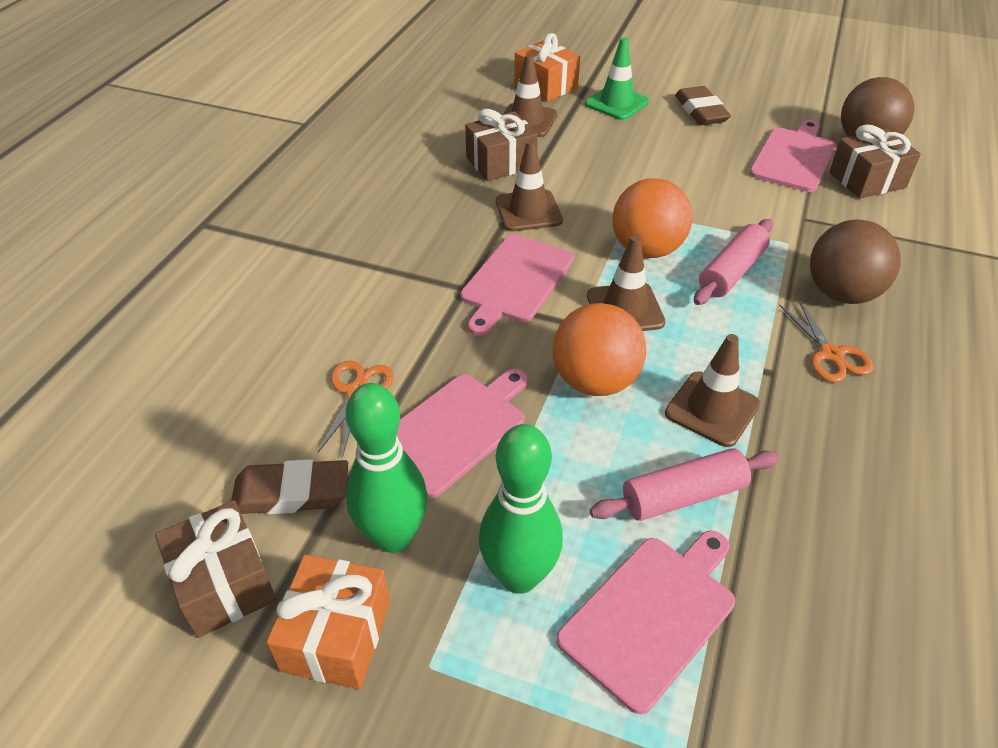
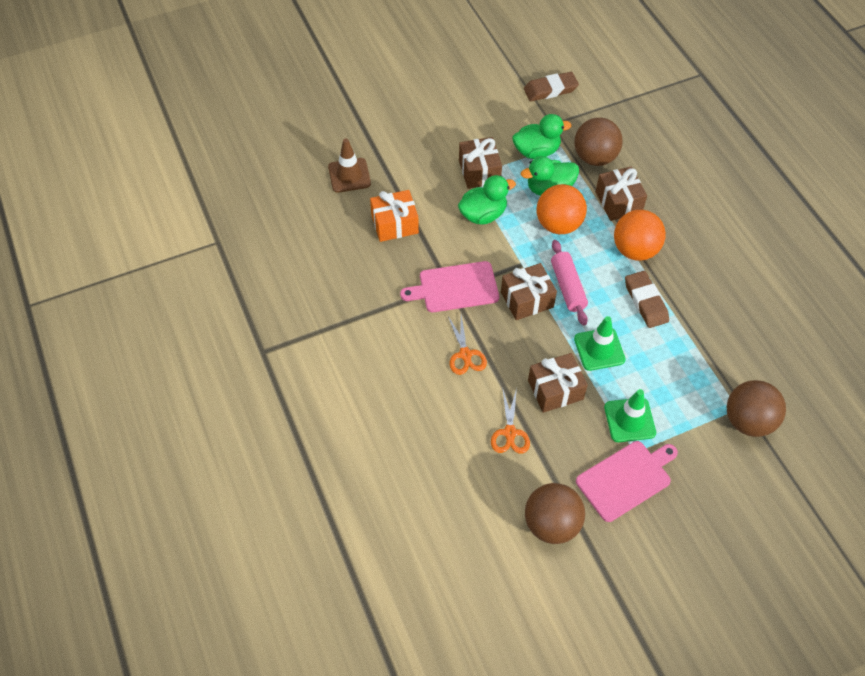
brown ball: 2 -> 3
brown gift: 3 -> 4
brown traffic cone: 4 -> 1
green bowling pin: 2 -> 0
green duck: 0 -> 3
green traffic cone: 1 -> 2
orange gift: 2 -> 1
pink cutting board: 4 -> 2
pink rolling pin: 2 -> 1

